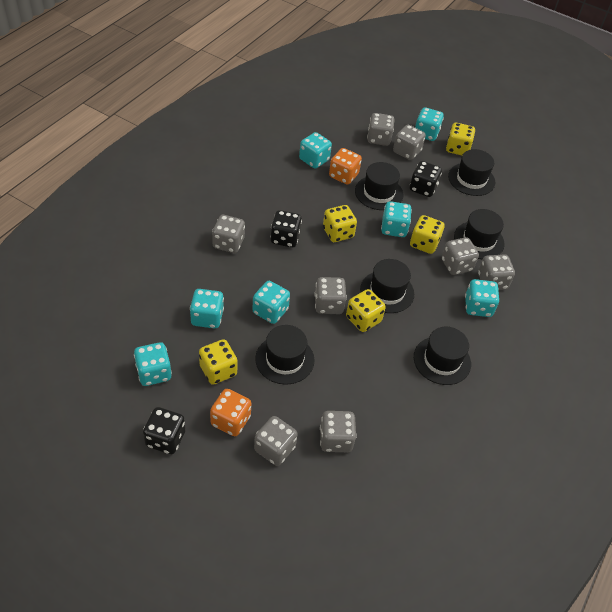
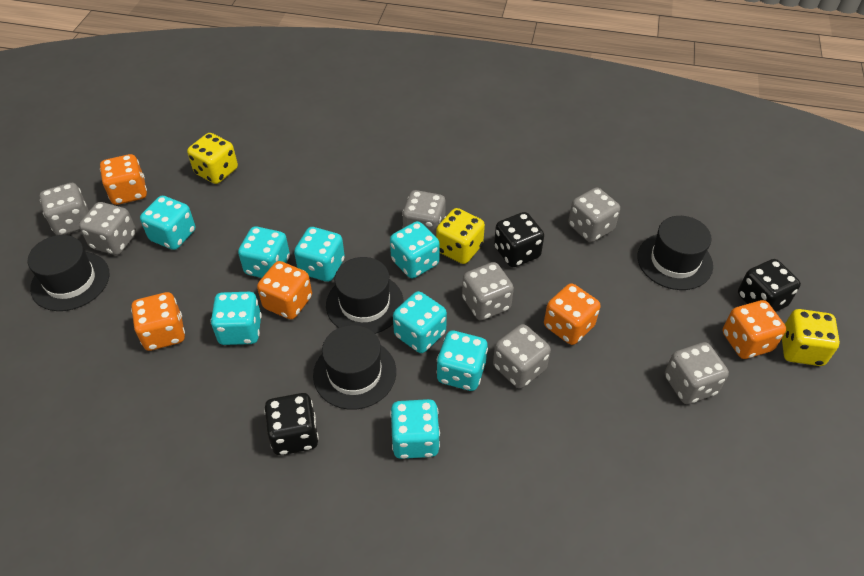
black hat: 6 -> 4
grey dice: 8 -> 7
orange dice: 2 -> 5
turquoise dice: 7 -> 8
yellow dice: 5 -> 3

